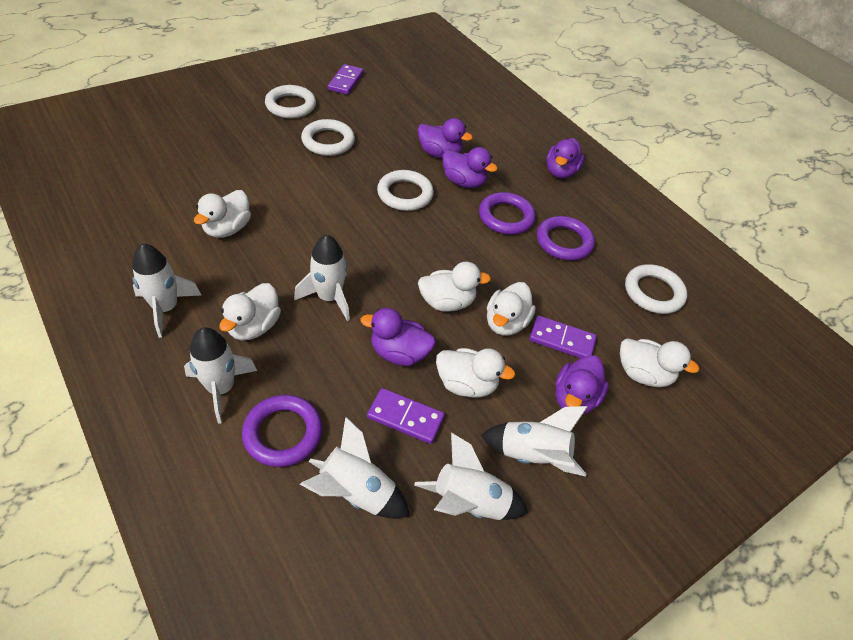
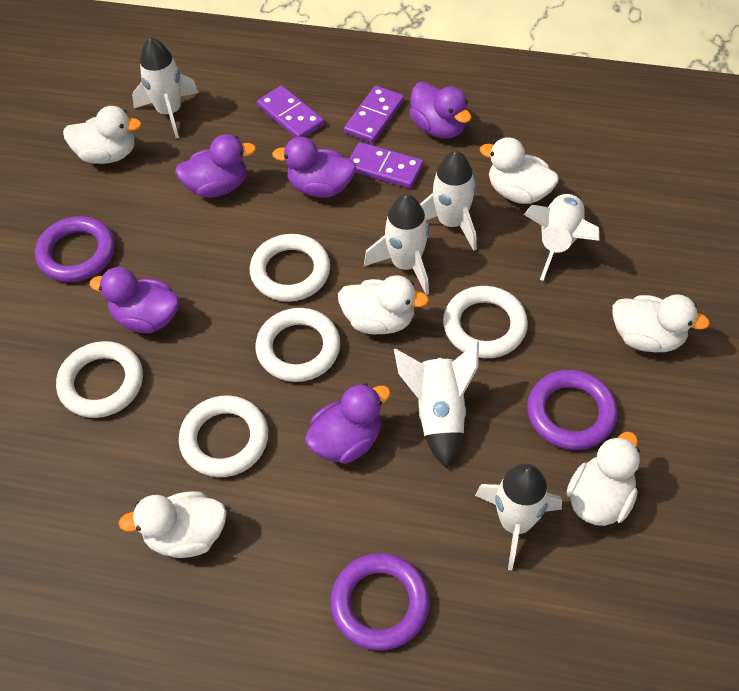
white ring: 4 -> 5

